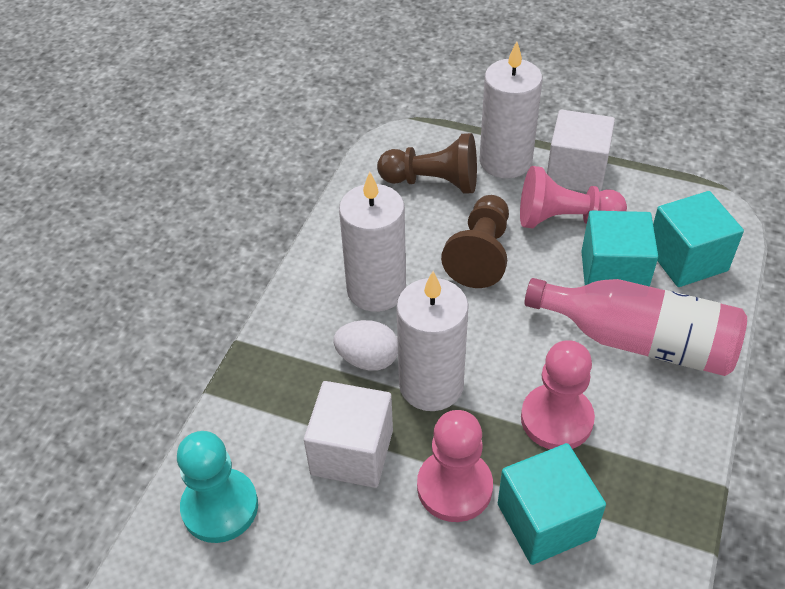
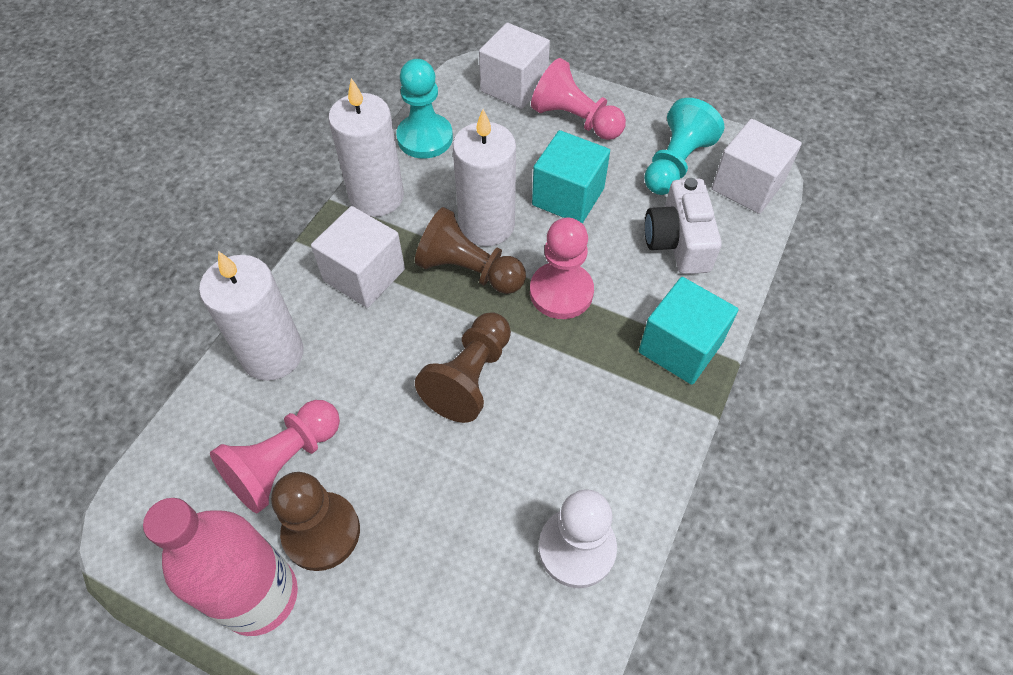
brown pawn: 2 -> 3
turquoise cube: 3 -> 2
turquoise pawn: 1 -> 2
white camera: 0 -> 1
white cube: 2 -> 3
white egg: 1 -> 0
white pawn: 0 -> 1

